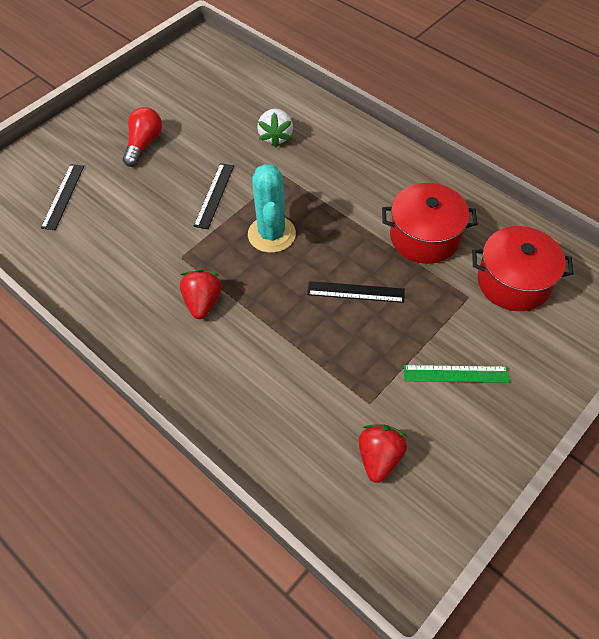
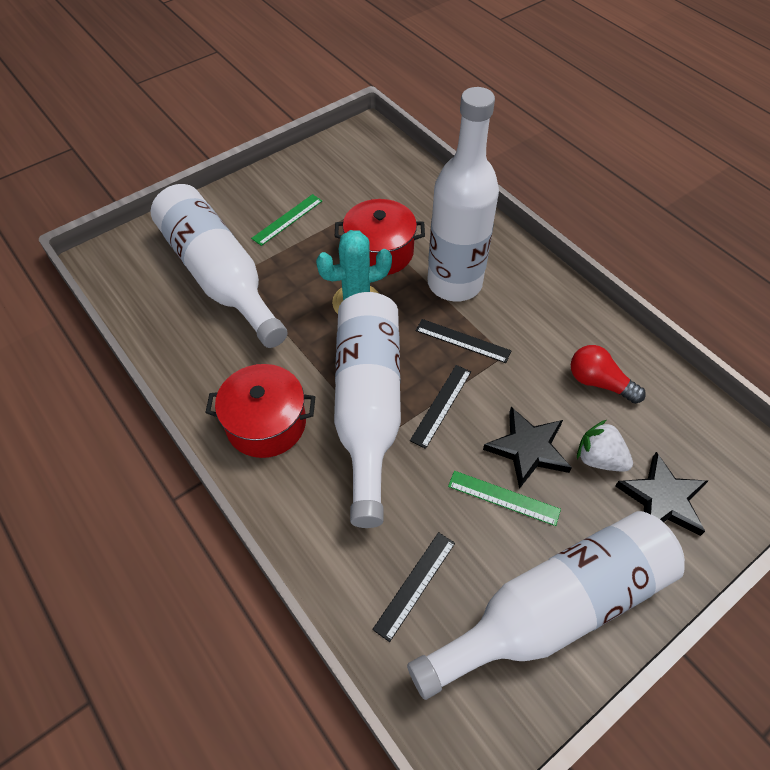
black star: 0 -> 2
green ruler: 1 -> 2
red strawberry: 2 -> 0
white bottle: 0 -> 4

